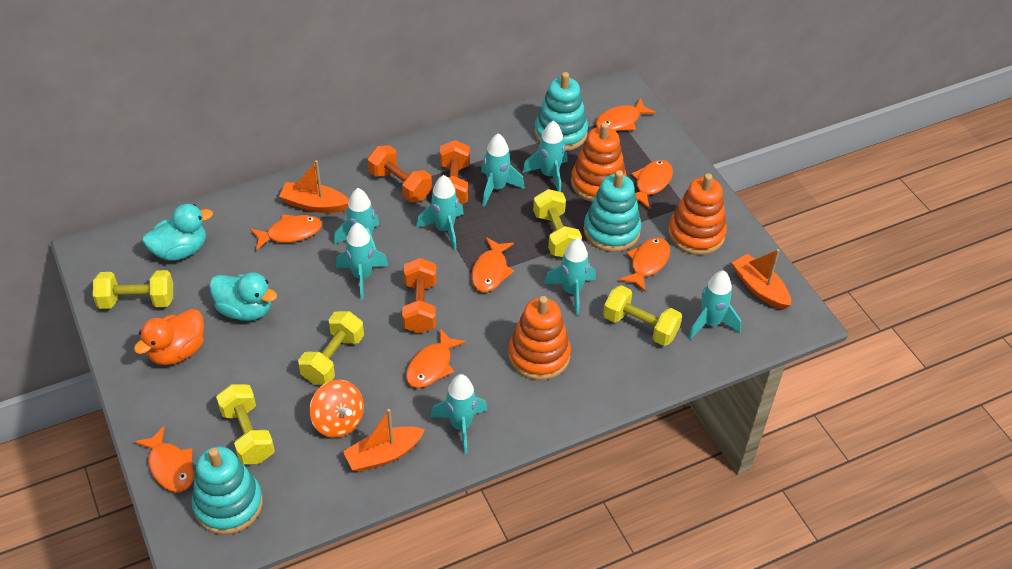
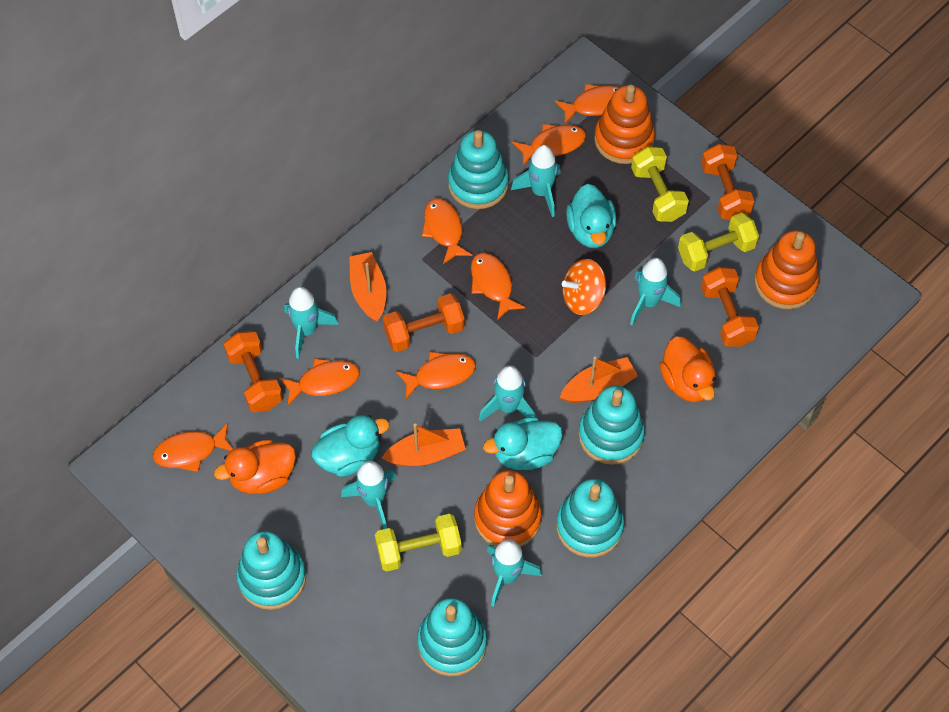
orange duck: 1 -> 2
orange dumbbell: 3 -> 4
turquoise duck: 2 -> 3
turquoise rocket: 8 -> 6
turquoise stacking toy: 3 -> 5
yellow dumbbell: 5 -> 3

